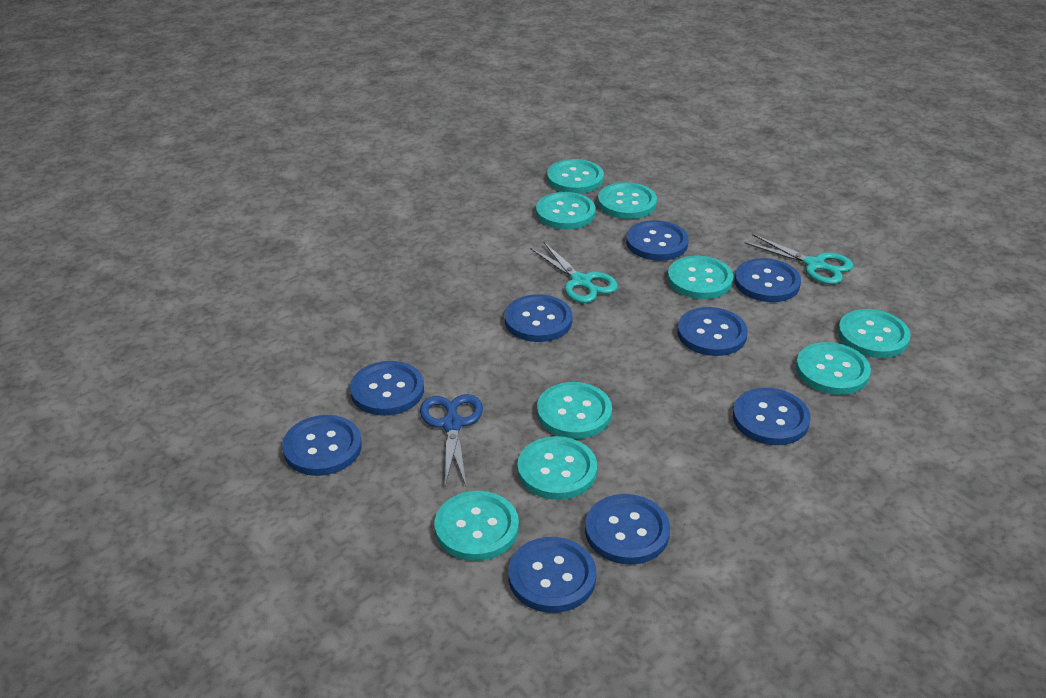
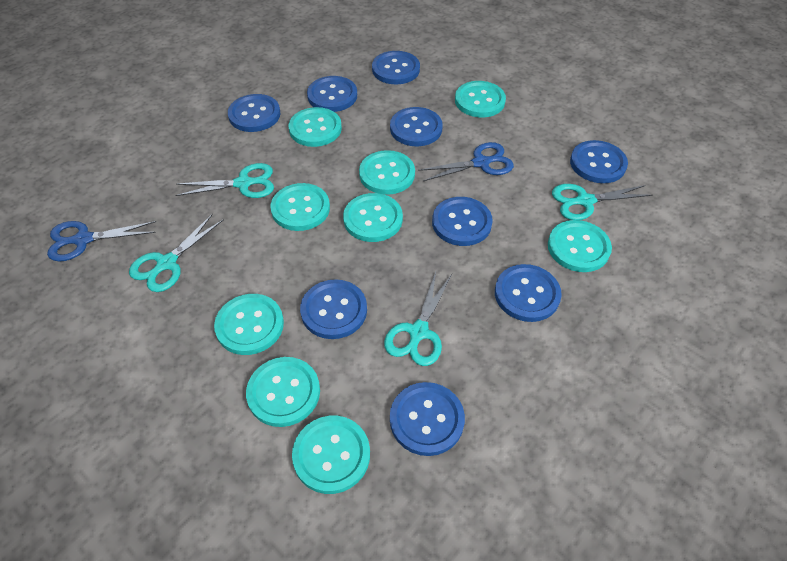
blue scissors: 1 -> 2
turquoise scissors: 2 -> 4

